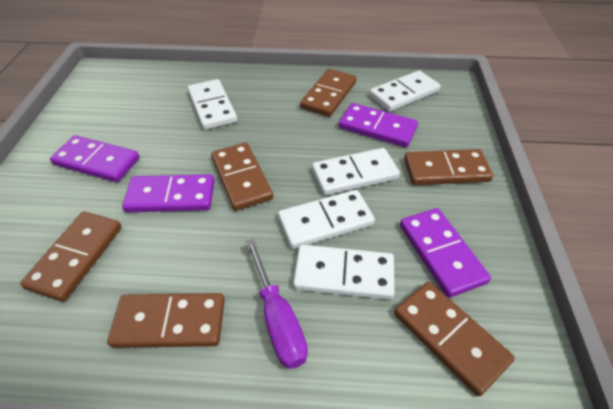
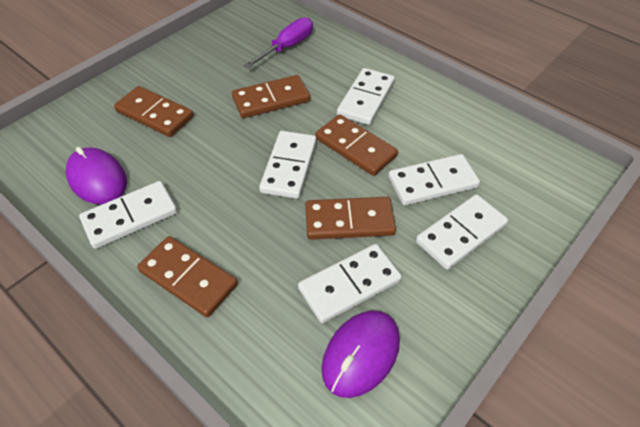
brown domino: 6 -> 5
purple domino: 4 -> 0
purple mouse: 0 -> 2
white domino: 5 -> 6

